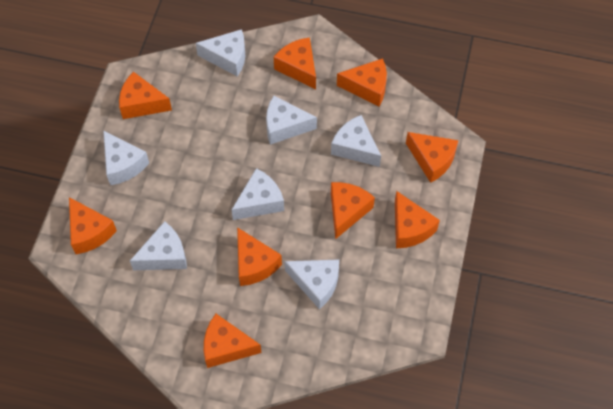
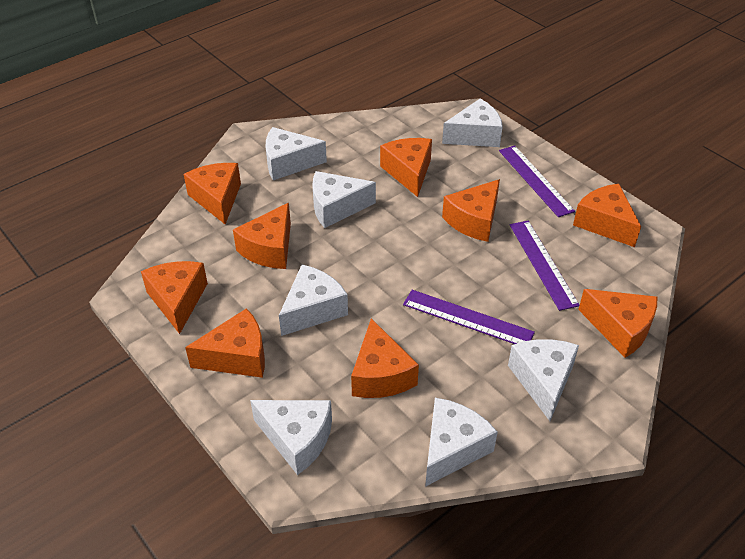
purple ruler: 0 -> 3

